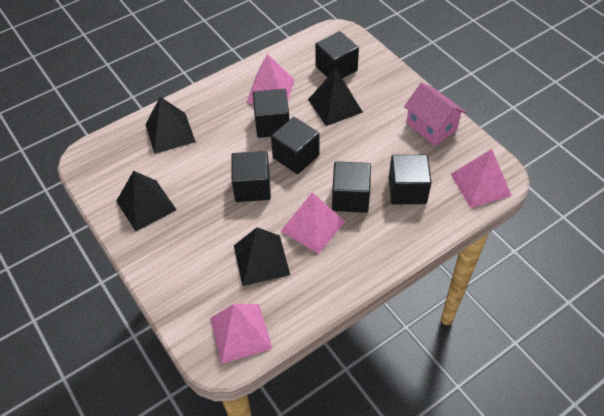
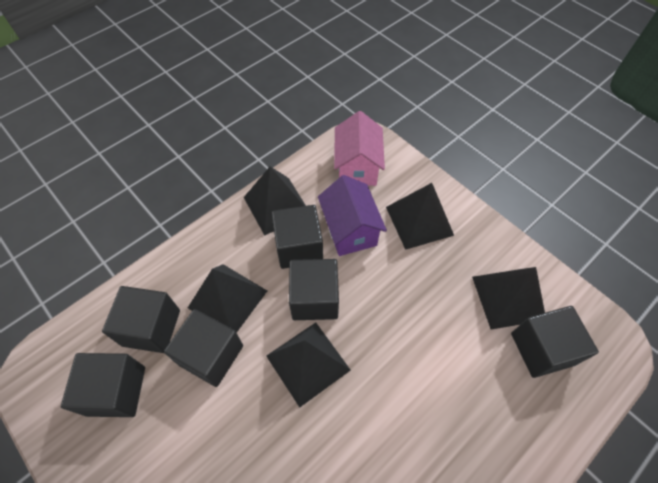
black pyramid: 4 -> 5
pink pyramid: 4 -> 0
purple house: 0 -> 1

